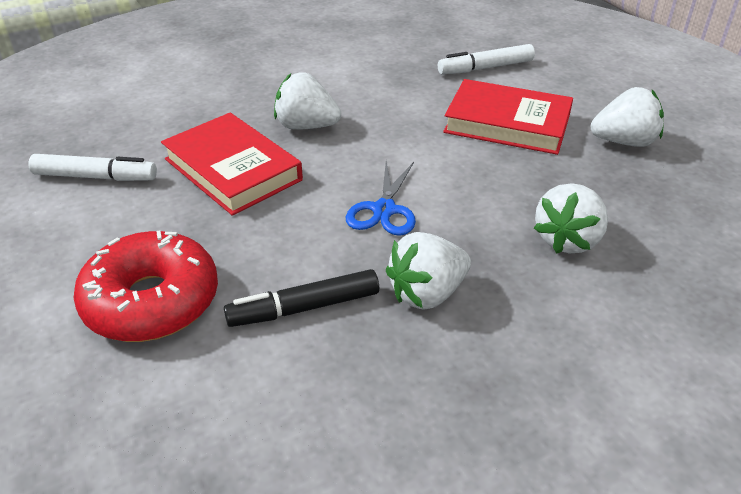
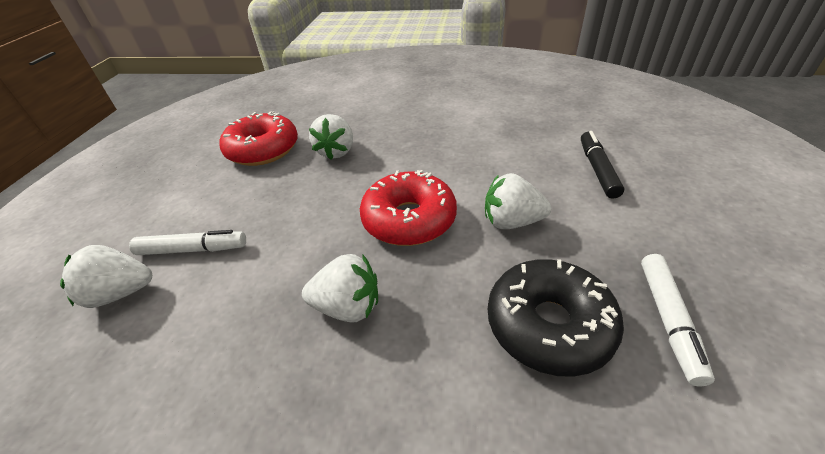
black donut: 0 -> 1
blue scissors: 1 -> 0
red book: 2 -> 0
red donut: 1 -> 2

